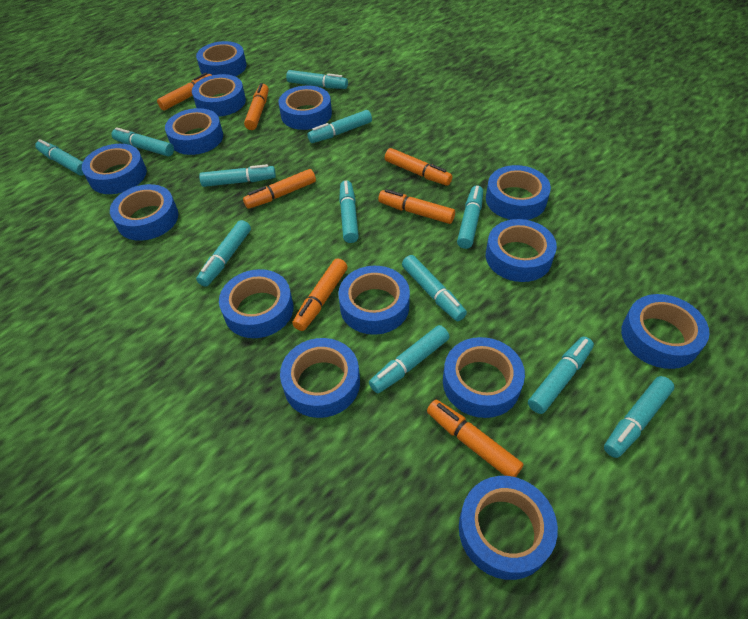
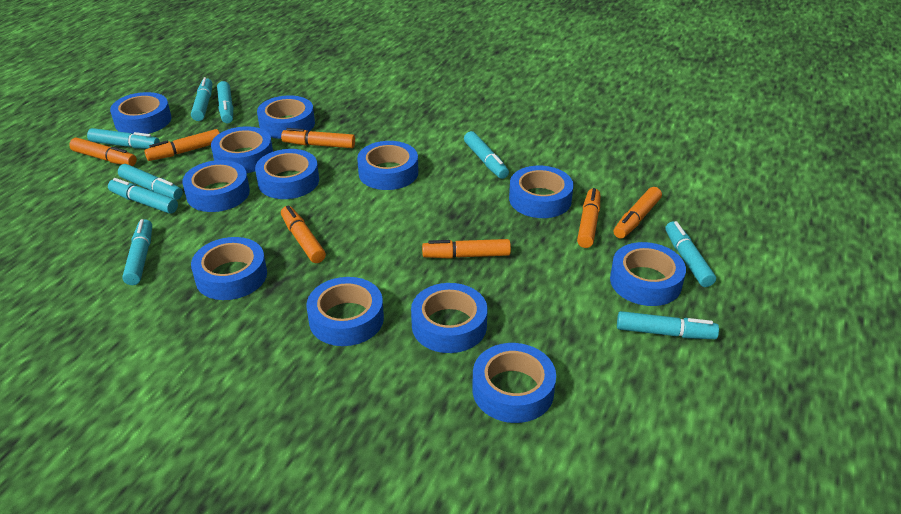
blue tape: 14 -> 12
turquoise marker: 12 -> 9

